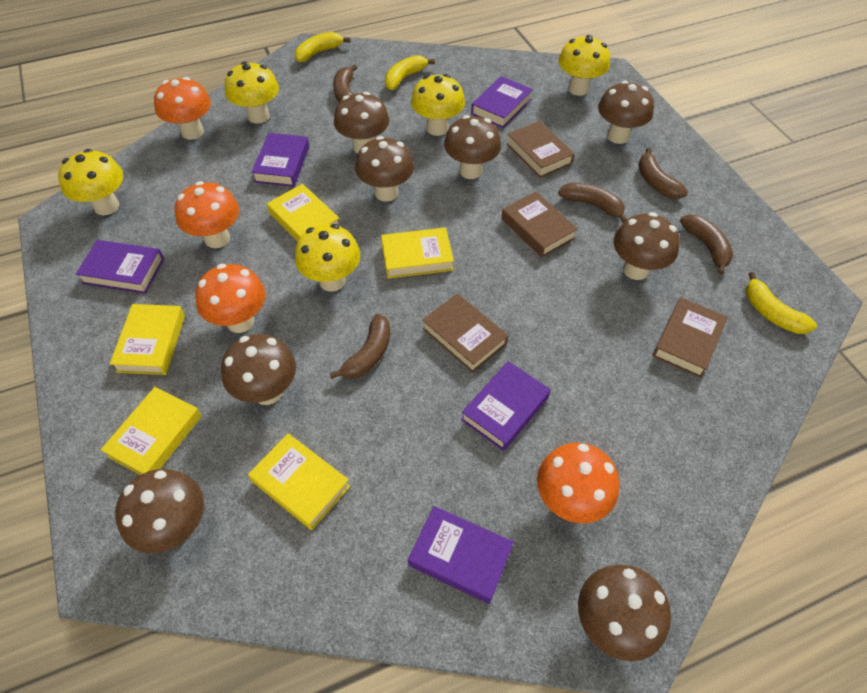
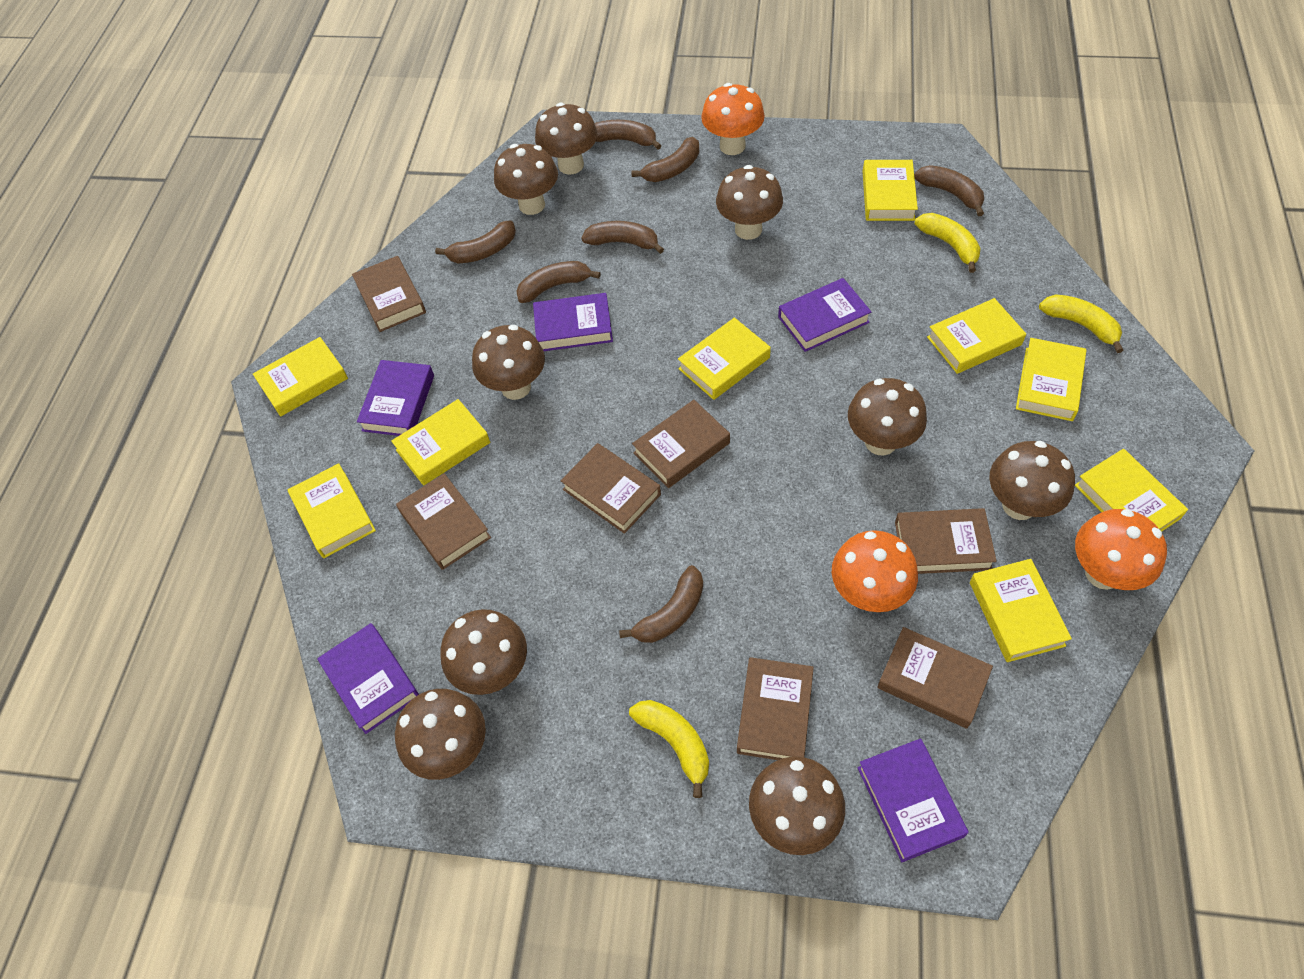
brown banana: 5 -> 7
brown book: 4 -> 7
brown mushroom: 8 -> 9
orange mushroom: 4 -> 3
yellow book: 5 -> 9
yellow mushroom: 5 -> 0

